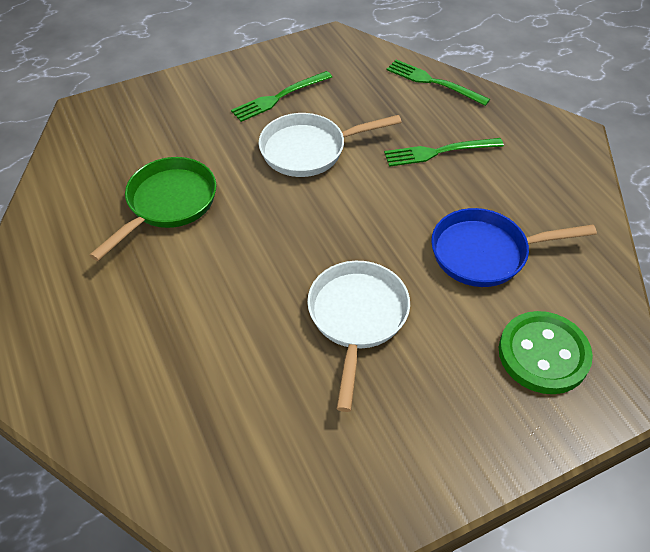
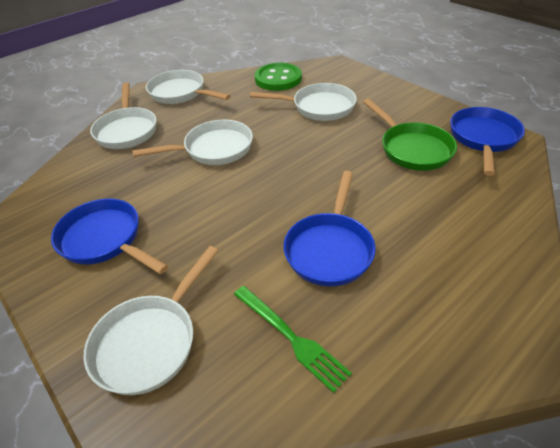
blue pan: 1 -> 3
green fork: 3 -> 1
white pan: 2 -> 5

